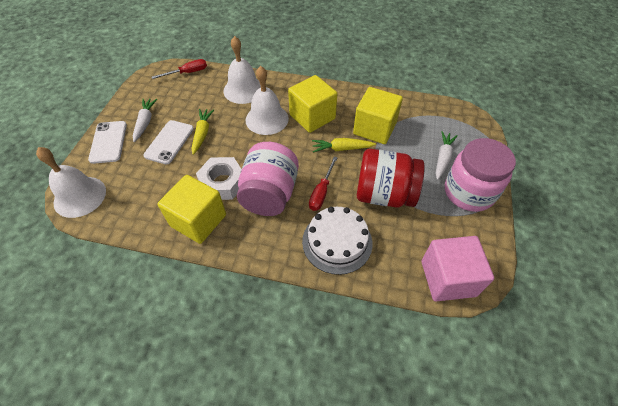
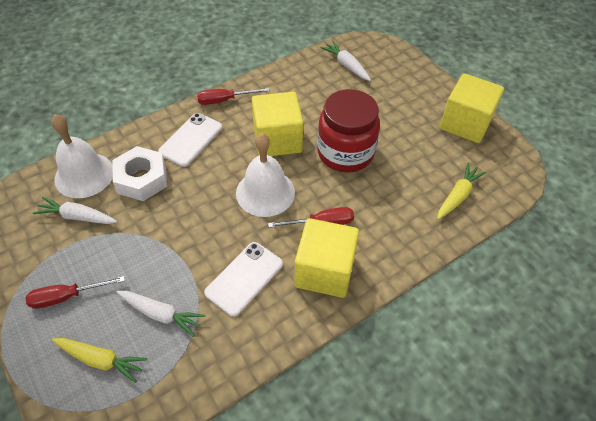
pink cube: 1 -> 0
pink jar: 2 -> 0
red screwdriver: 2 -> 3
white bell: 3 -> 2
white cake: 1 -> 0
white carrot: 2 -> 3

